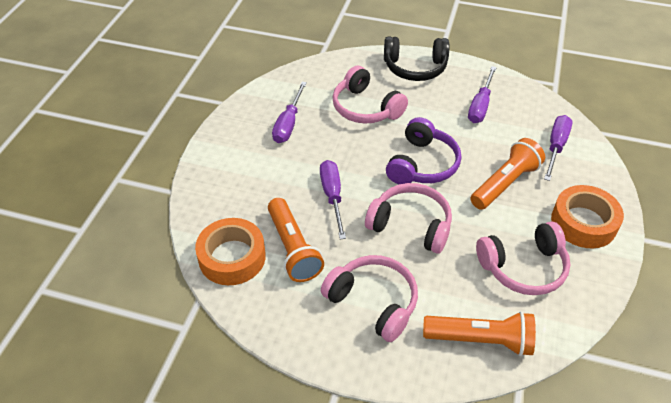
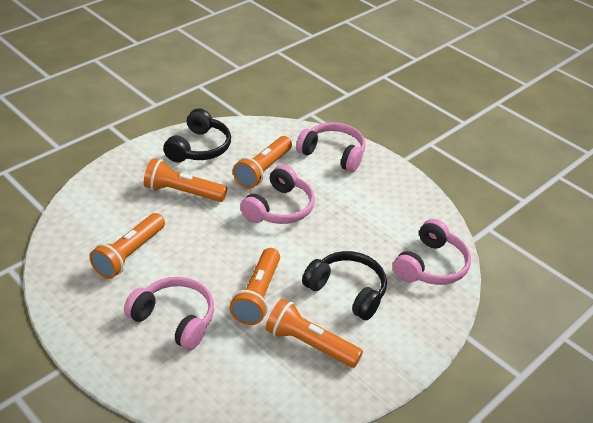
black headphones: 1 -> 2
orange flashlight: 3 -> 5
orange tape: 2 -> 0
purple headphones: 1 -> 0
purple screwdriver: 4 -> 0

